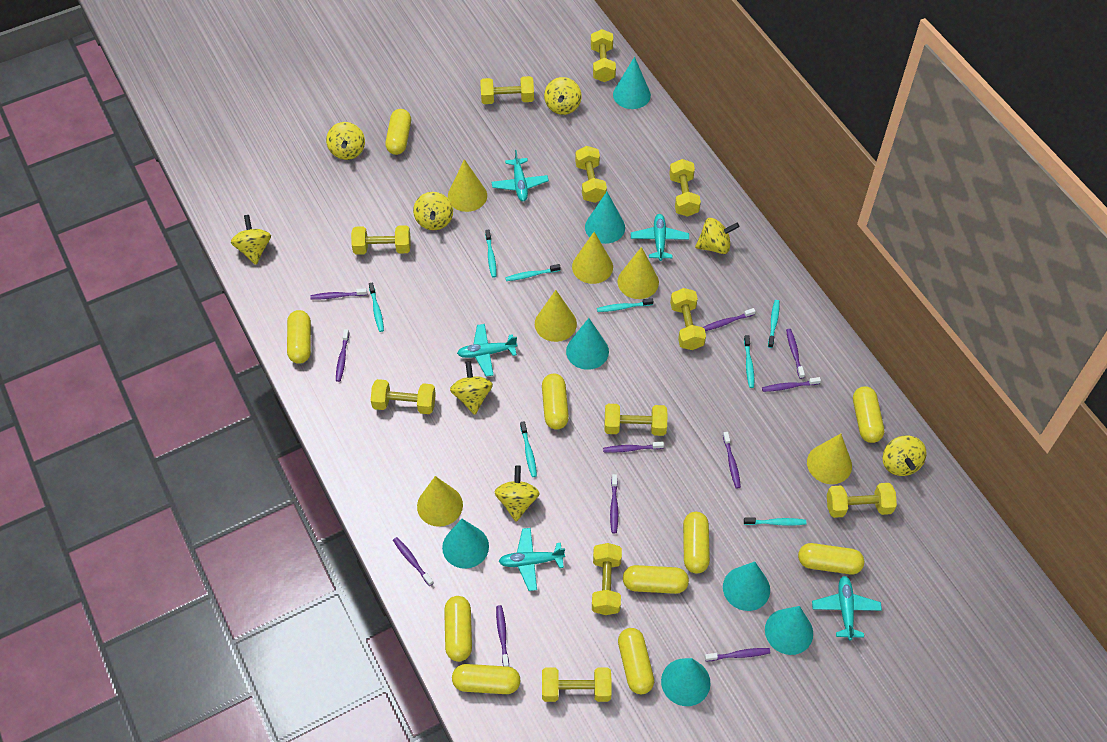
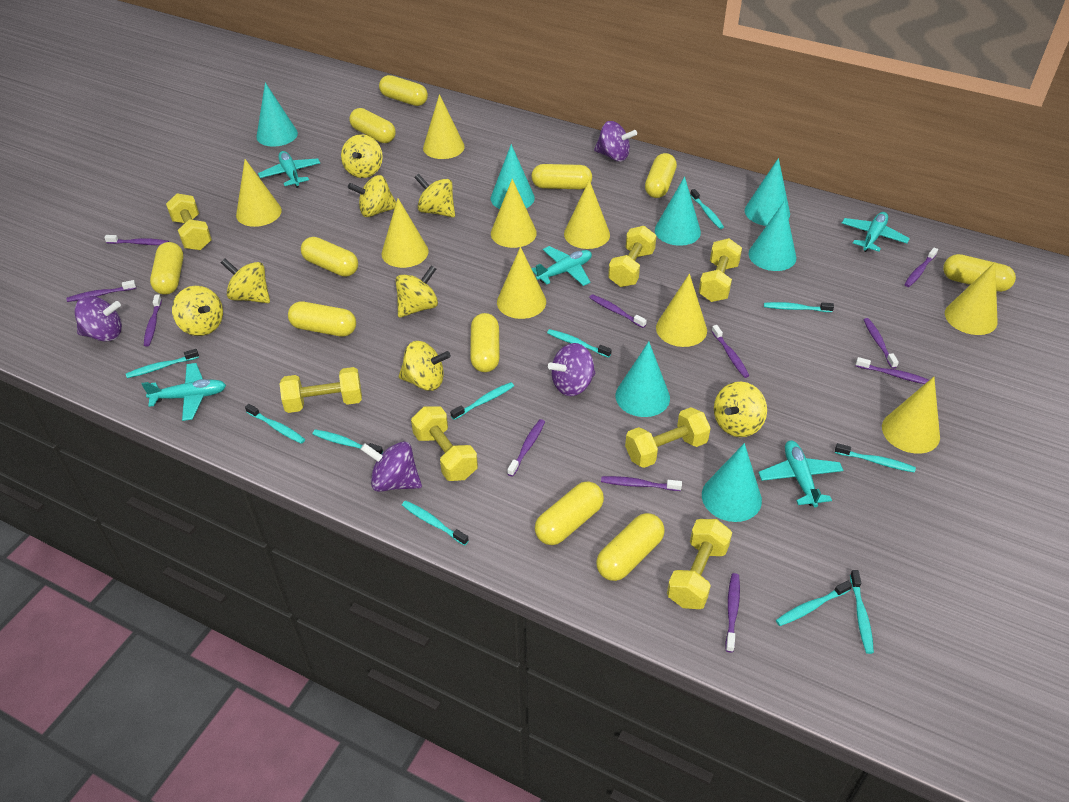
purple spinning top: 0 -> 4
turquoise toothbrush: 8 -> 11
yellow capsule: 10 -> 11
yellow cone: 6 -> 9
yellow dumbbell: 11 -> 7

